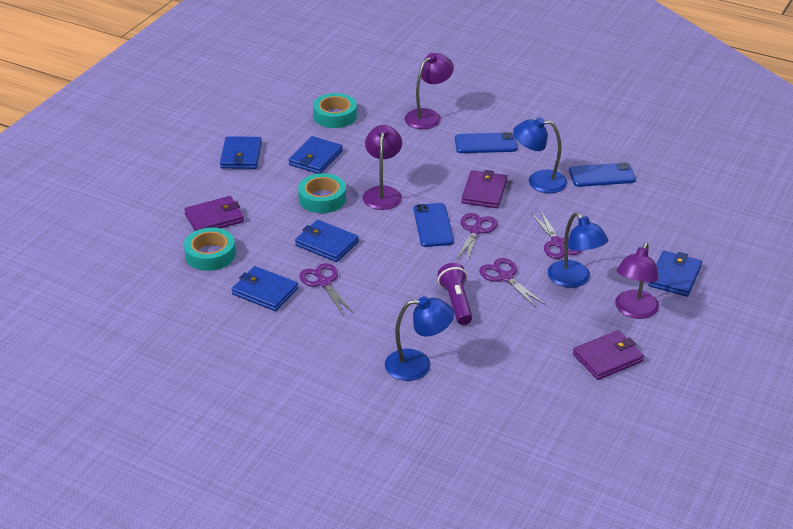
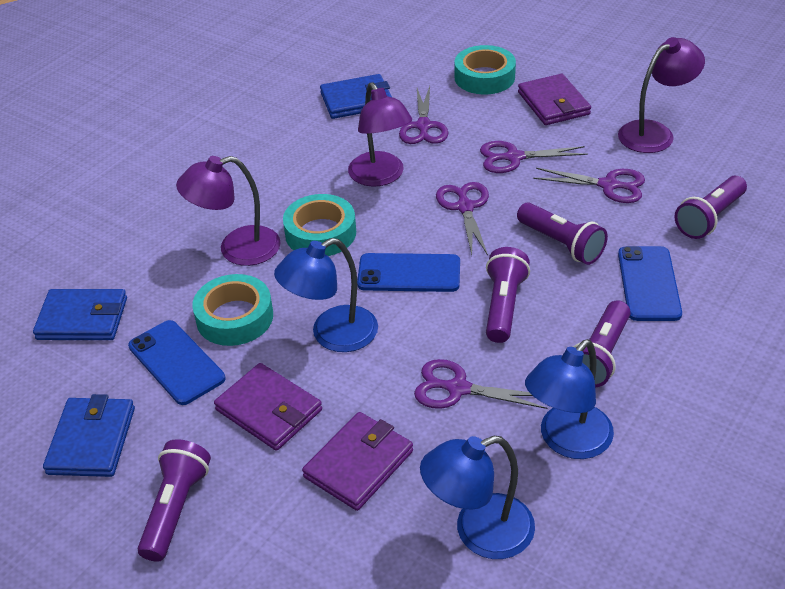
blue wallet: 5 -> 3
purple flashlight: 1 -> 5
purple scissors: 4 -> 5

